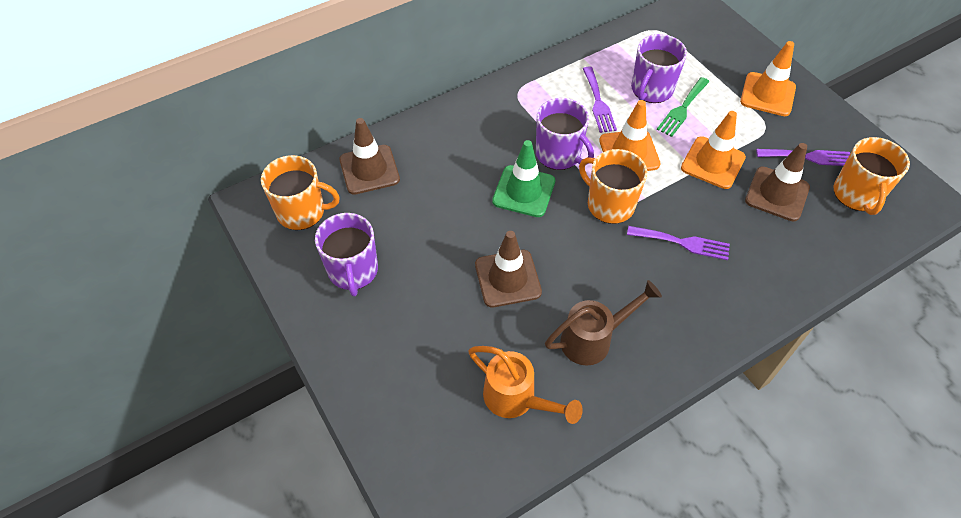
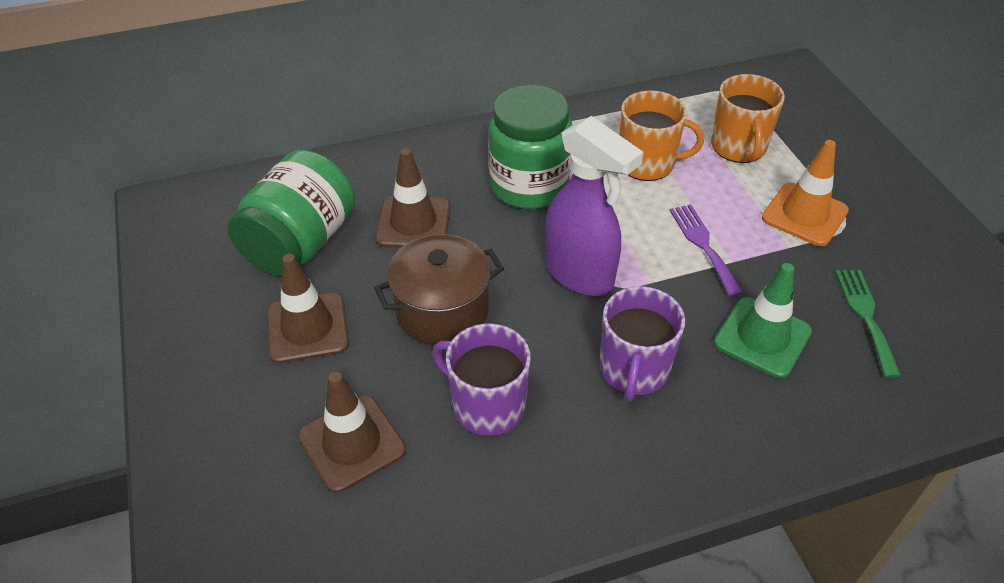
brown pot: 0 -> 1
brown watering can: 1 -> 0
green jar: 0 -> 2
orange mug: 3 -> 2
orange traffic cone: 3 -> 1
orange watering can: 1 -> 0
purple fork: 3 -> 1
purple mug: 3 -> 2
purple spray bottle: 0 -> 1

